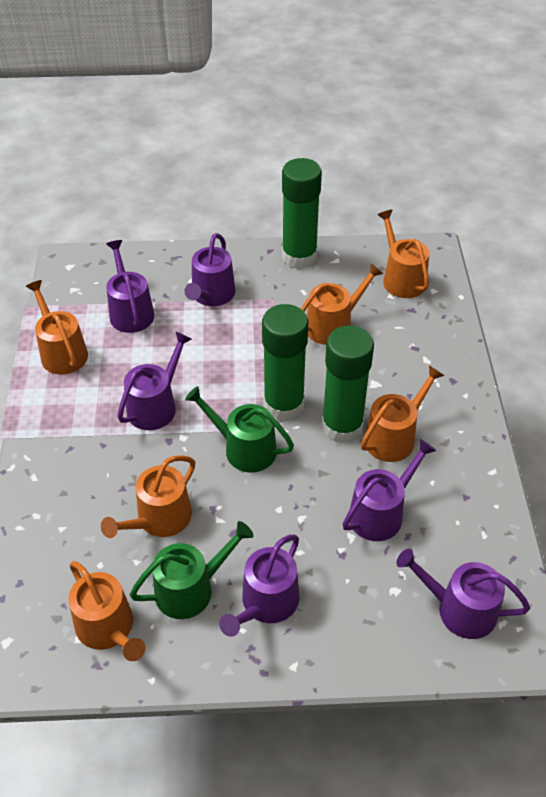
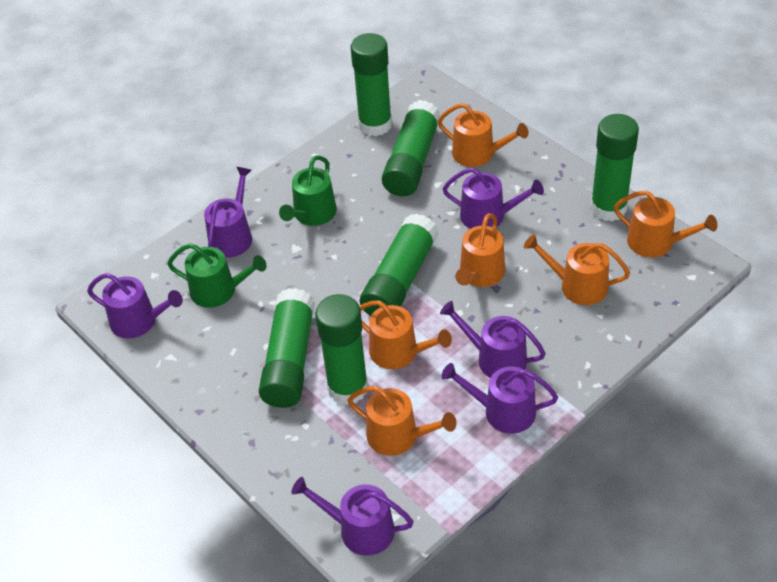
green glue stick: 3 -> 6

